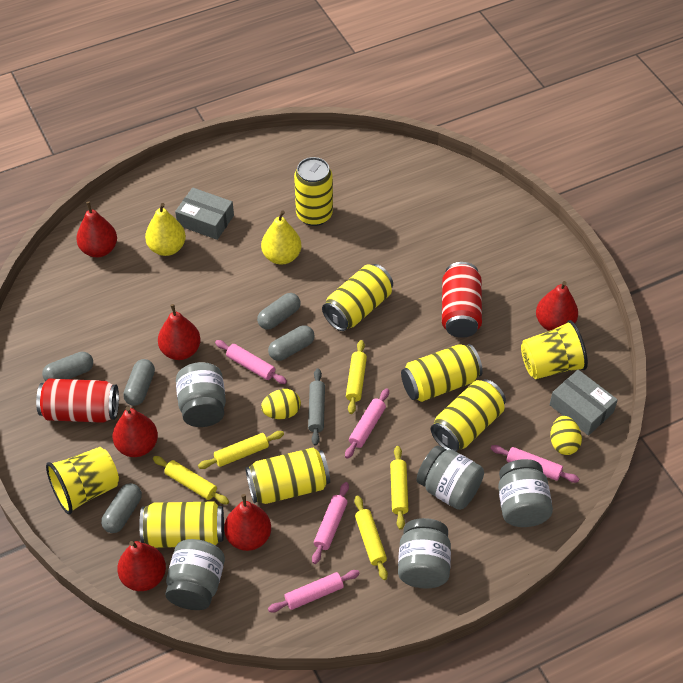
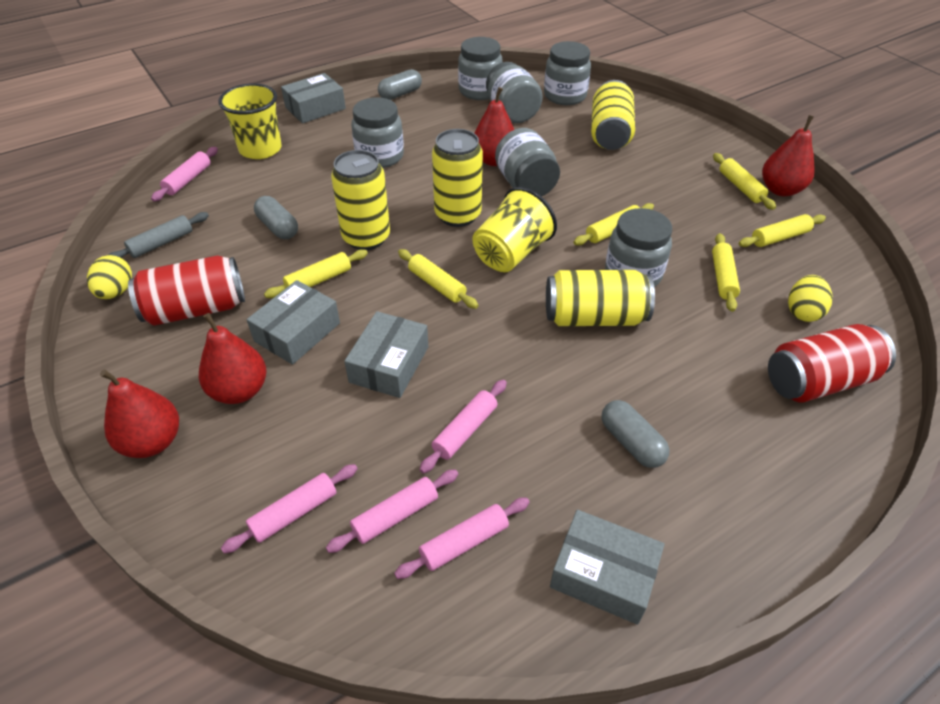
grey box: 2 -> 4
grey capsule: 5 -> 3
grey jar: 5 -> 6
red pear: 6 -> 4
yellow can: 6 -> 4
yellow pear: 2 -> 0
yellow rolling pin: 5 -> 6

